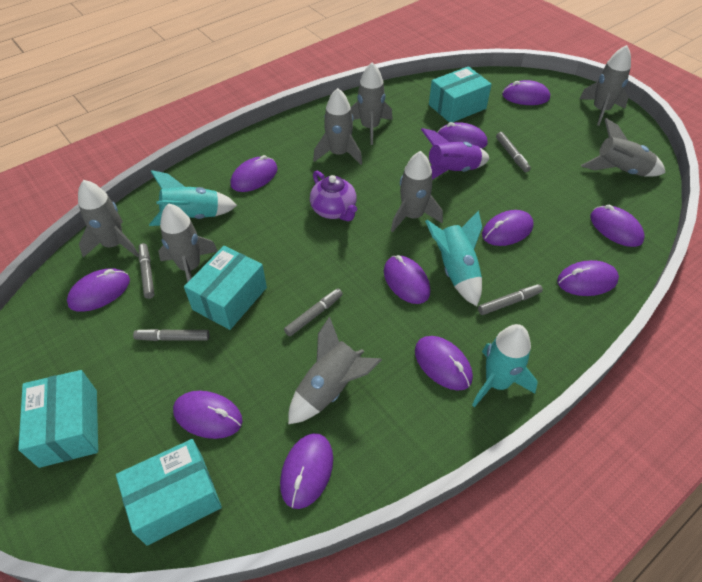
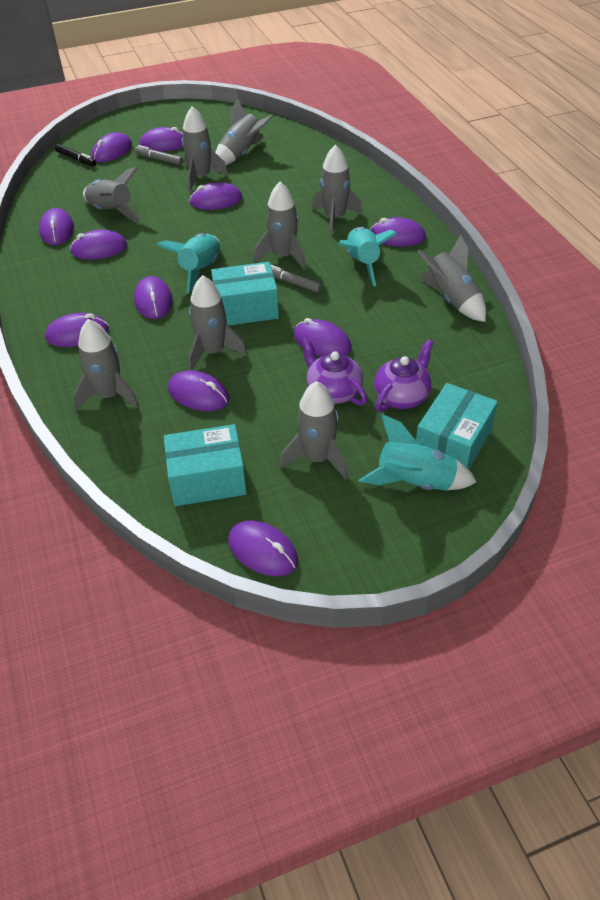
black marker: 0 -> 1
grey marker: 5 -> 2
grey rocket: 8 -> 9
purple rocket: 1 -> 0
purple teapot: 1 -> 2
turquoise box: 4 -> 3

